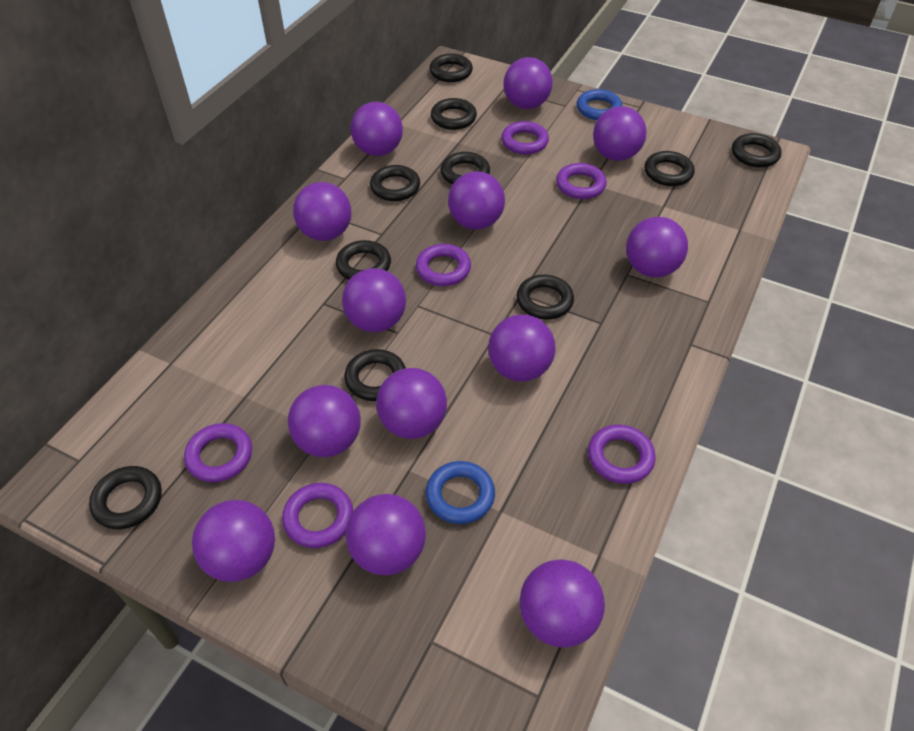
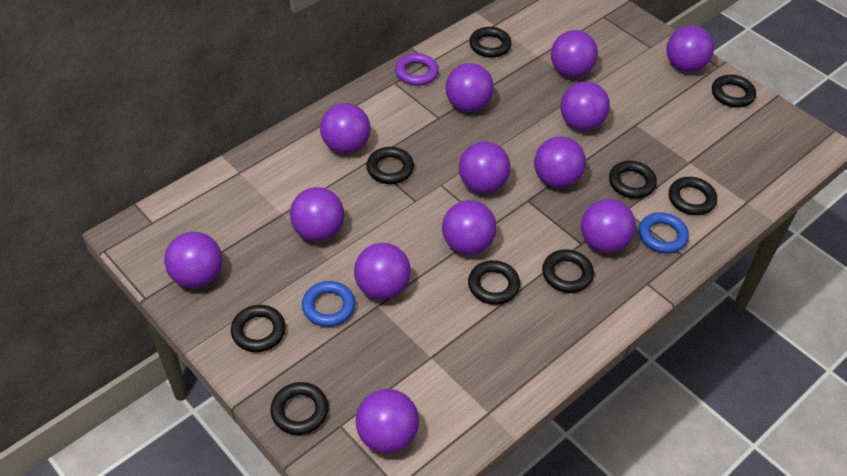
black ring: 10 -> 9
purple ring: 6 -> 1

